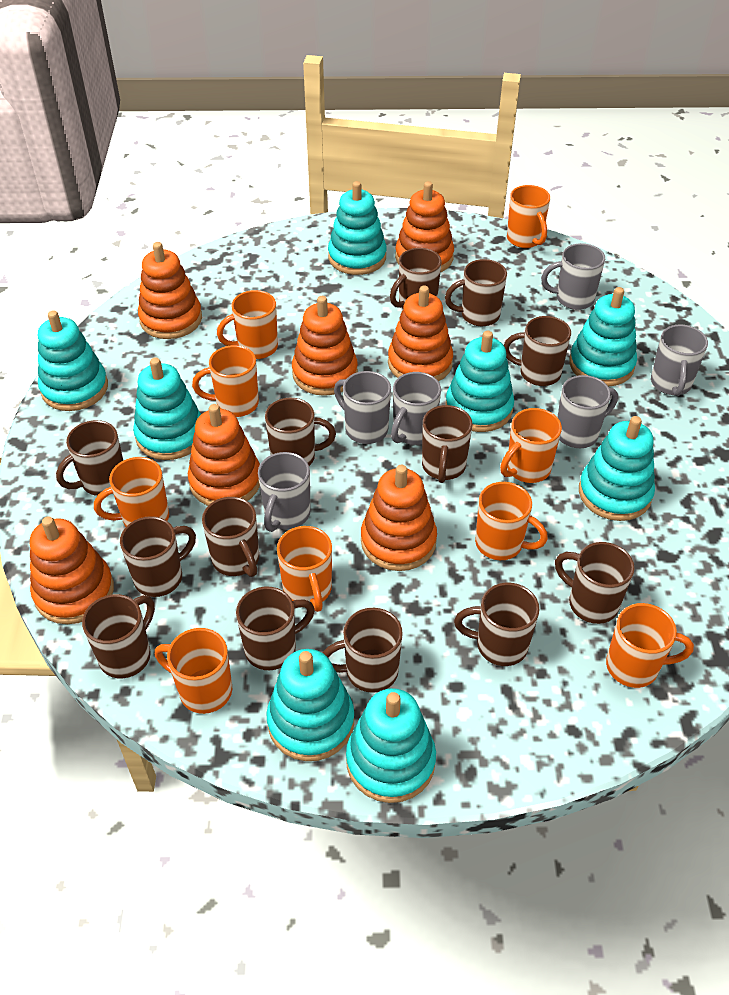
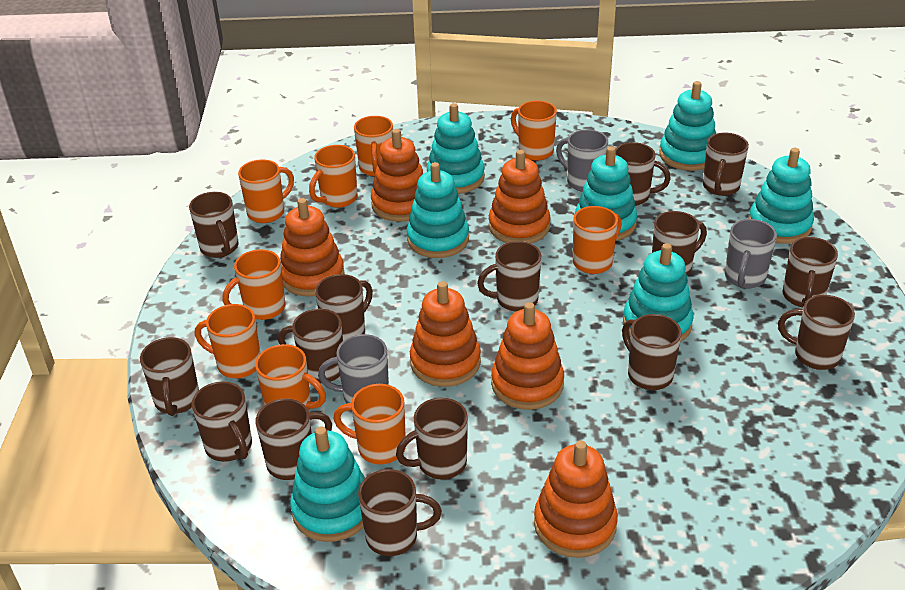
brown mug: 13 -> 15
grey mug: 6 -> 3
orange stacking toy: 7 -> 6
turquoise stacking toy: 8 -> 7

